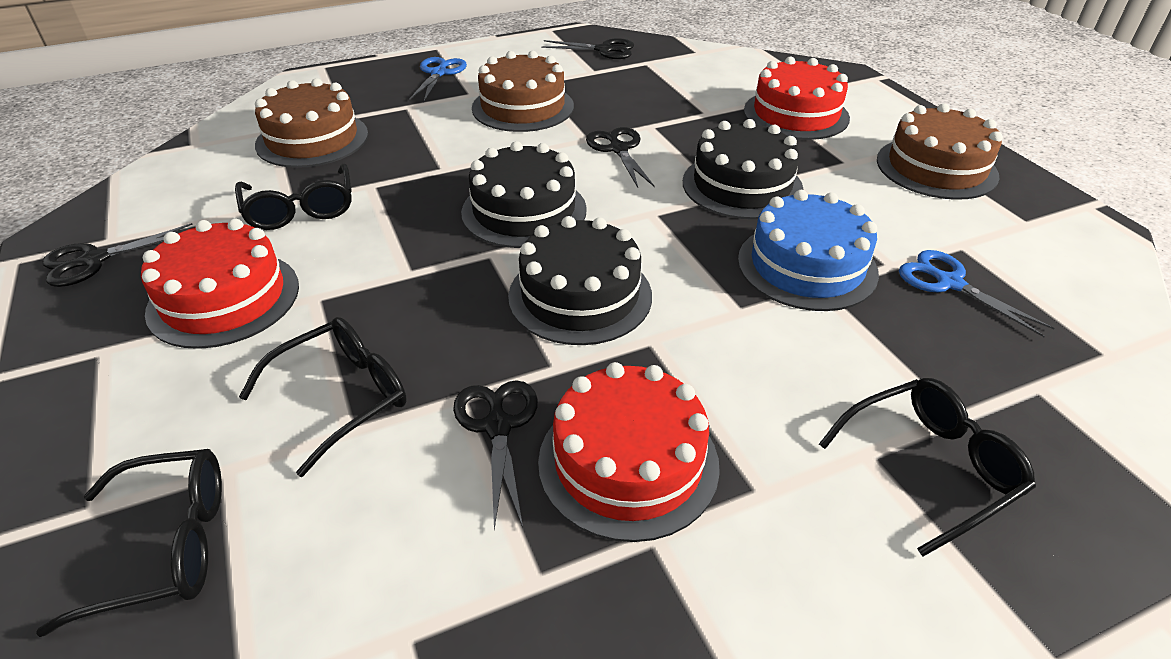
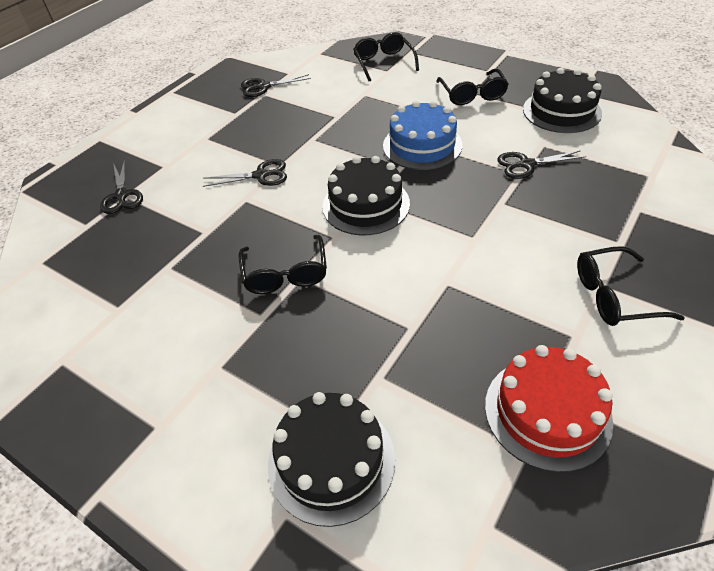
blue scissors: 2 -> 0
brown cake: 3 -> 0
red cake: 3 -> 1

